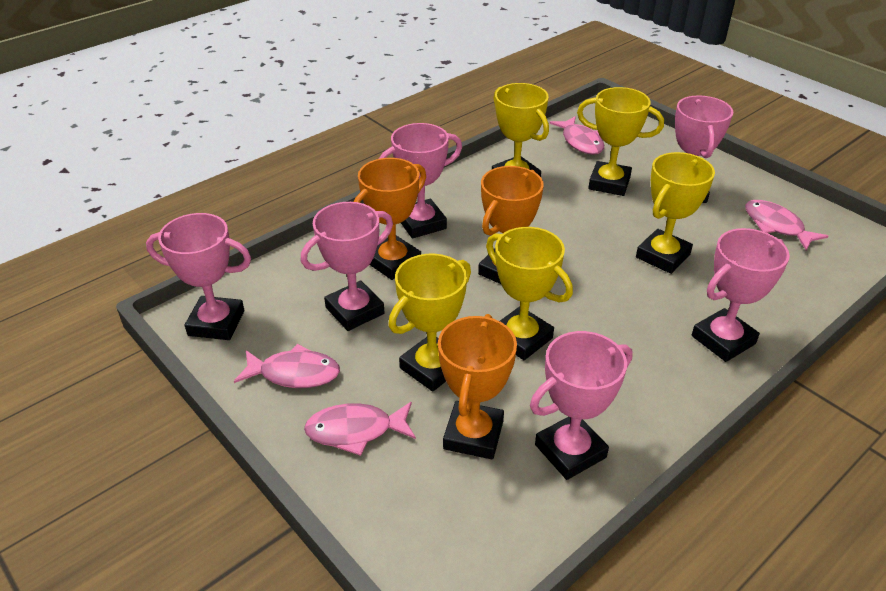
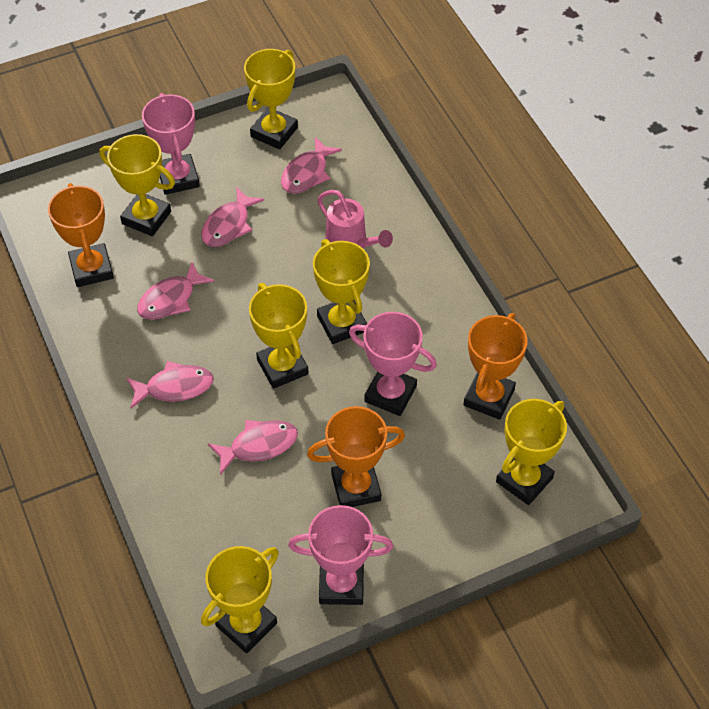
pink fish: 4 -> 5
pink trophy: 6 -> 3
pink watering can: 0 -> 1
yellow trophy: 5 -> 6

